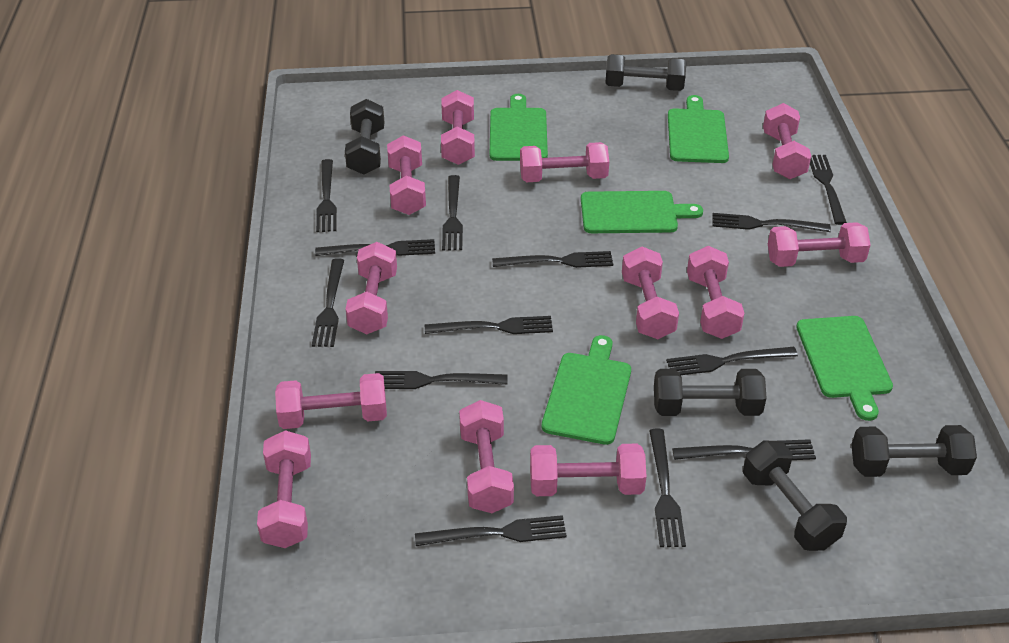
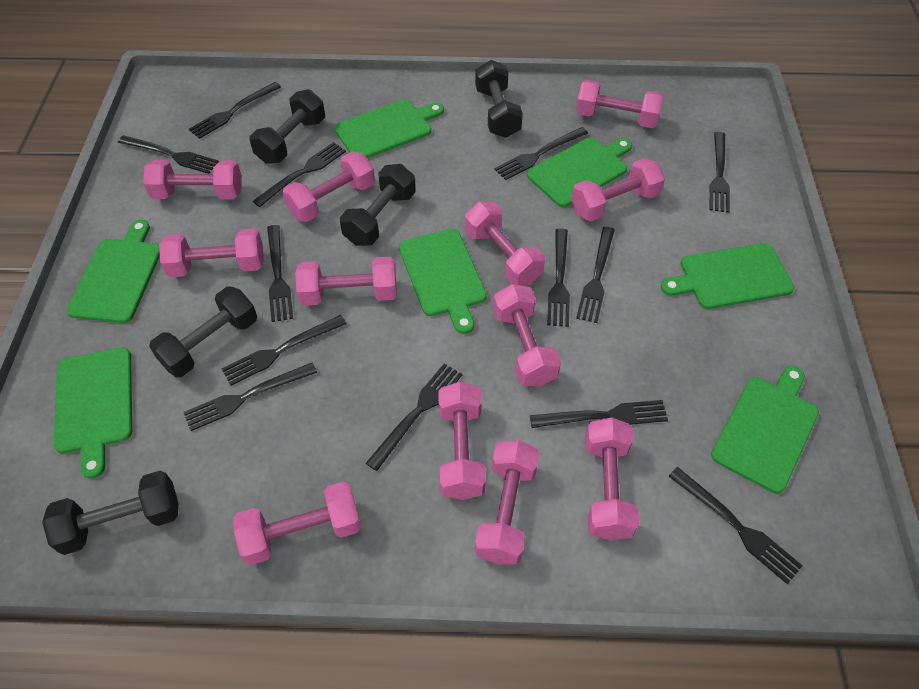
green cutting board: 5 -> 7

